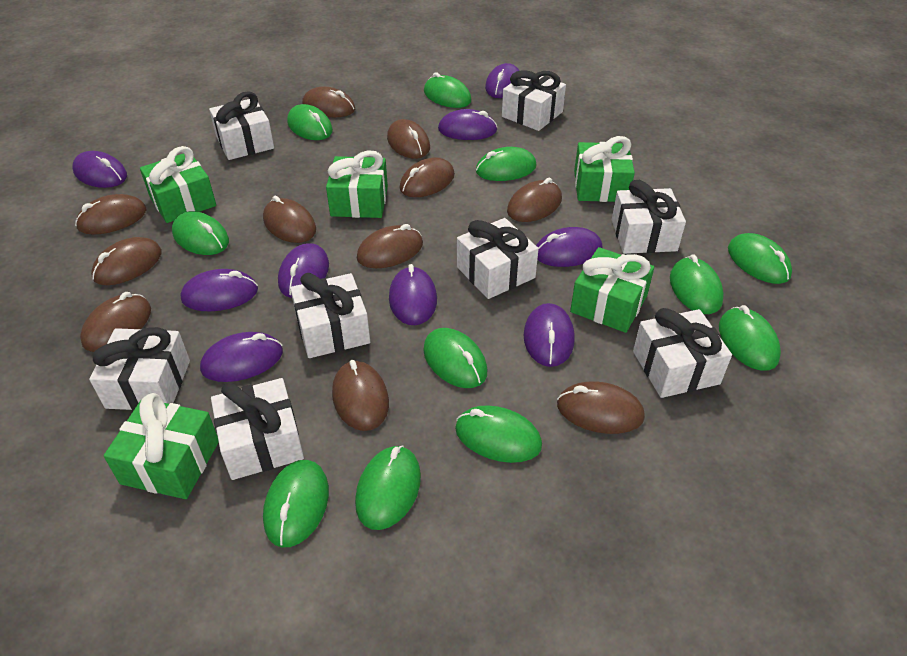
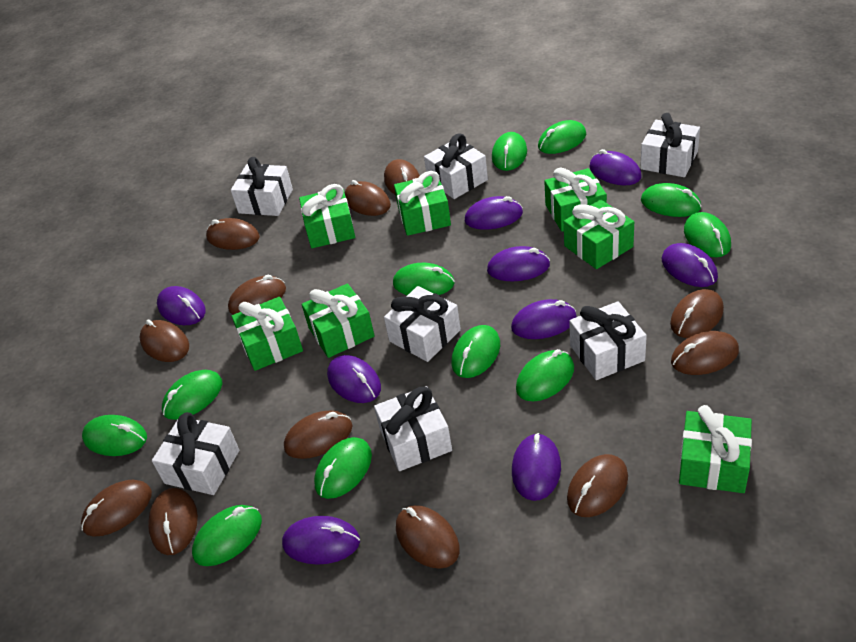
brown mouse: 11 -> 12
green gift: 5 -> 7
white gift: 8 -> 7

